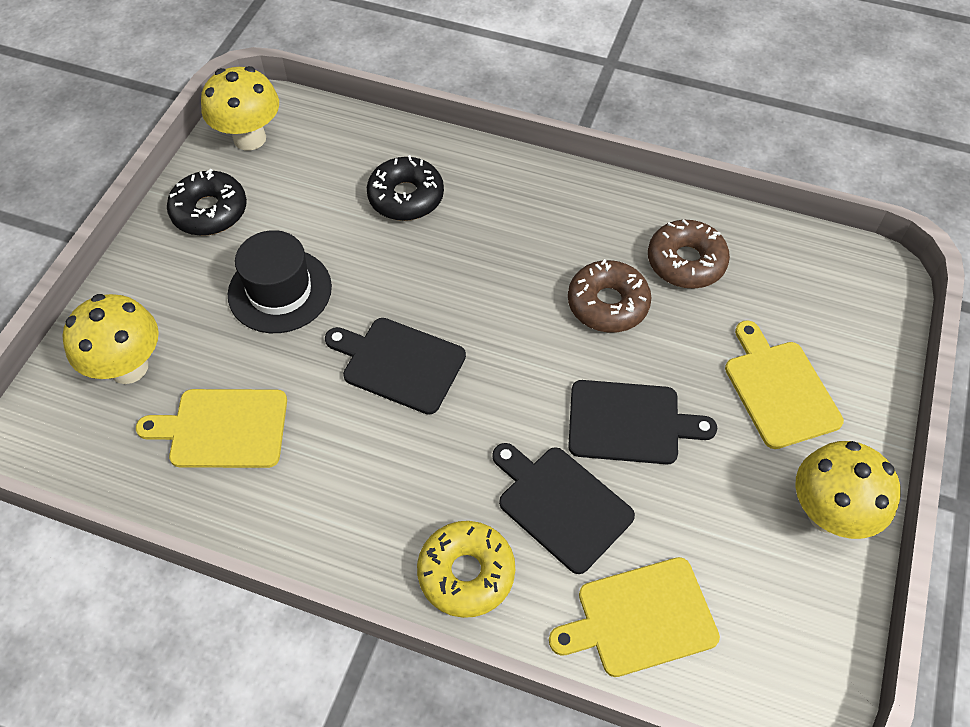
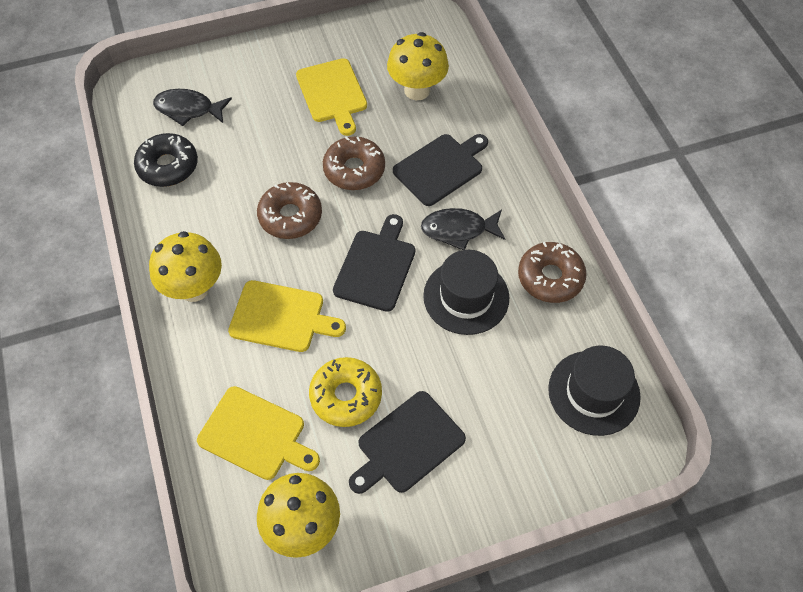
black donut: 2 -> 1
black fish: 0 -> 2
black hat: 1 -> 2
brown donut: 2 -> 3

